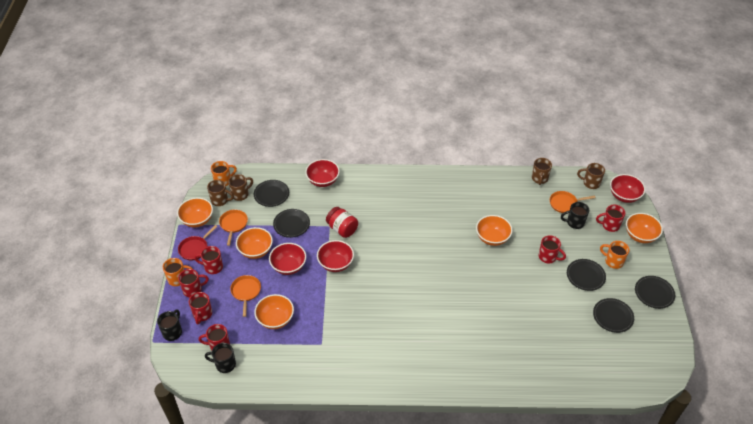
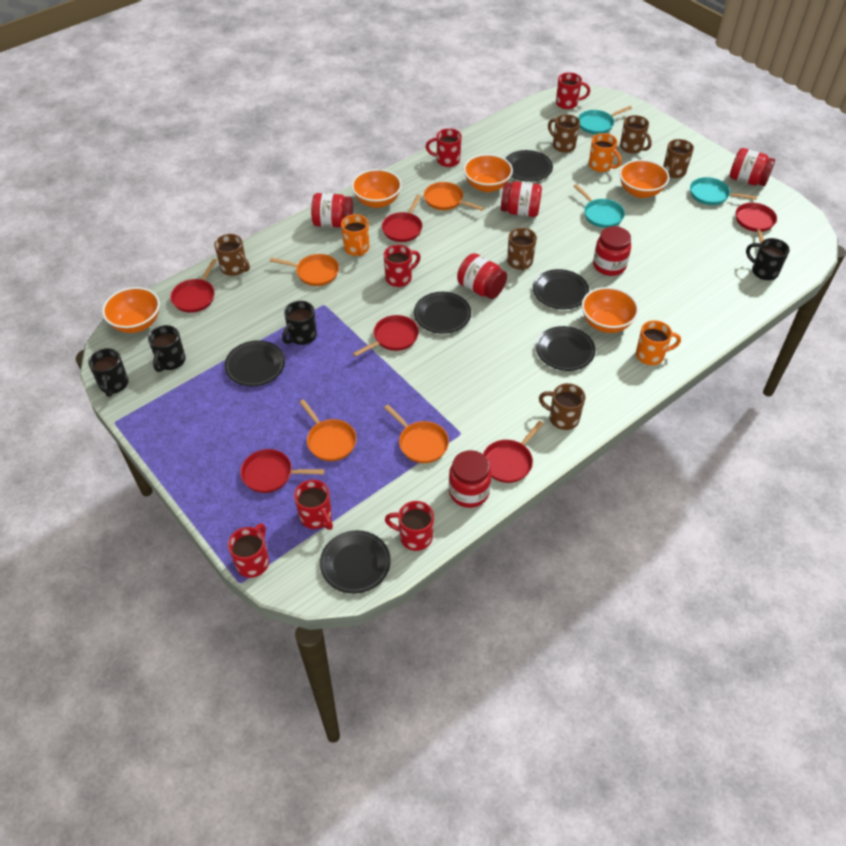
black mug: 3 -> 4
black plate: 5 -> 6
brown mug: 4 -> 6
orange pan: 3 -> 4
red bowl: 4 -> 0
red jar: 1 -> 6
red pan: 1 -> 6
turquoise pan: 0 -> 3

